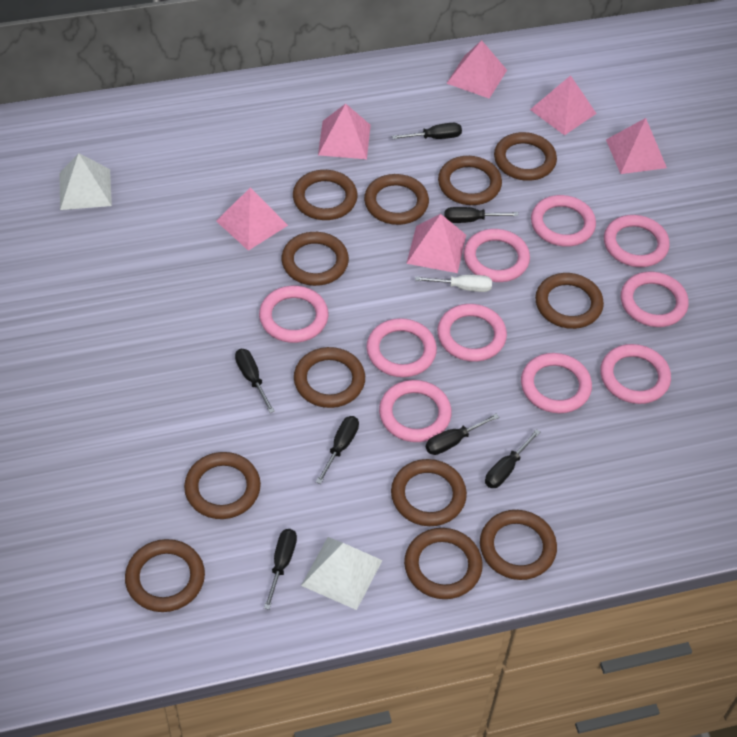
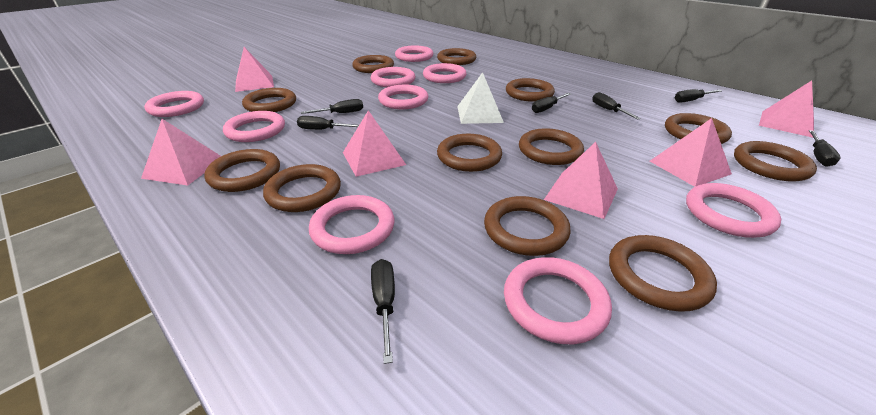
pink ring: 10 -> 9
white pyramid: 2 -> 1
white screwdriver: 1 -> 0

